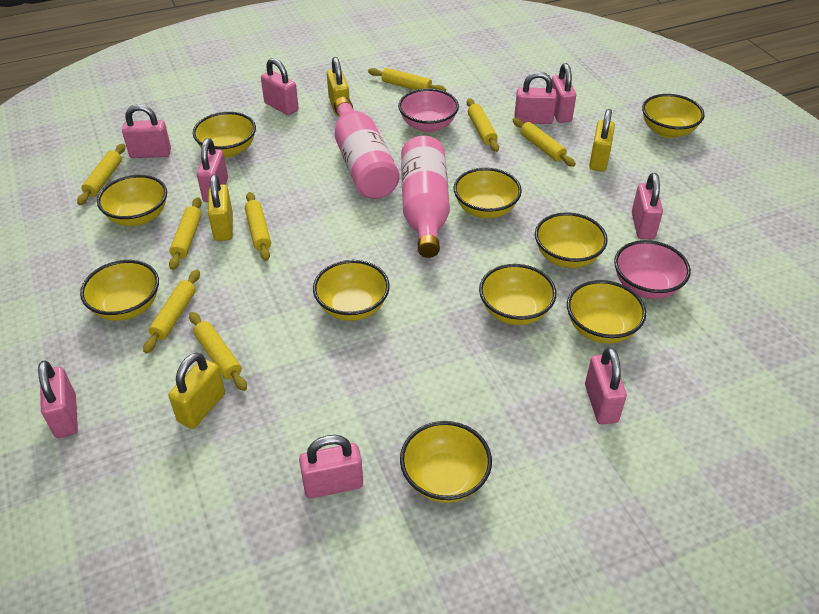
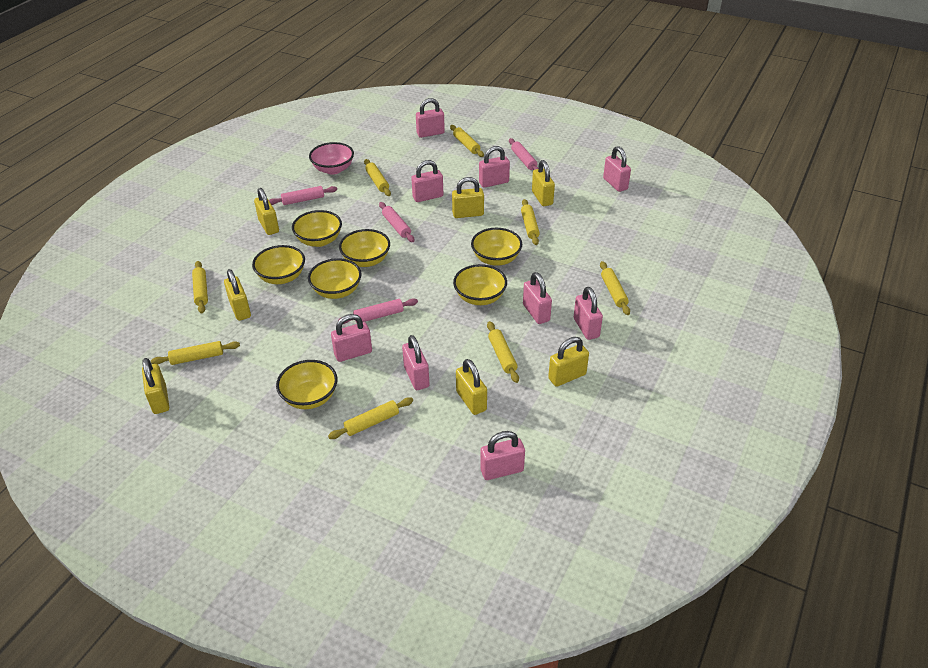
pink bottle: 2 -> 0
pink bowl: 2 -> 1
pink rolling pin: 0 -> 4
yellow bowl: 10 -> 7
yellow padlock: 4 -> 7

